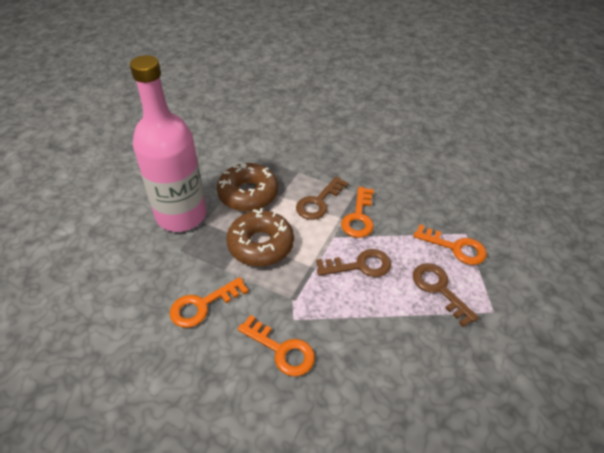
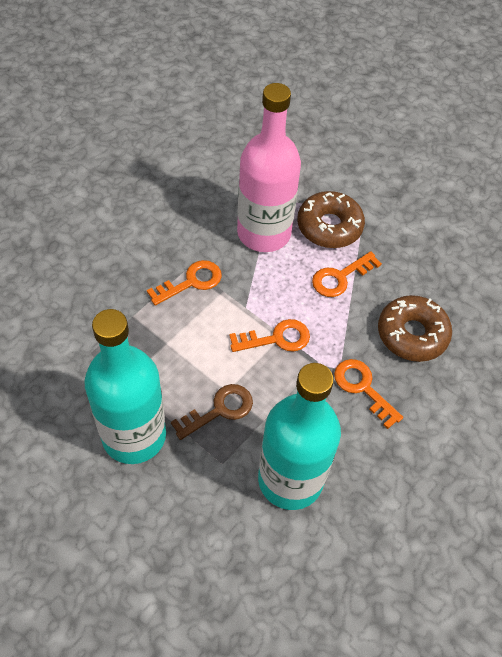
brown key: 3 -> 1
turquoise bottle: 0 -> 2

